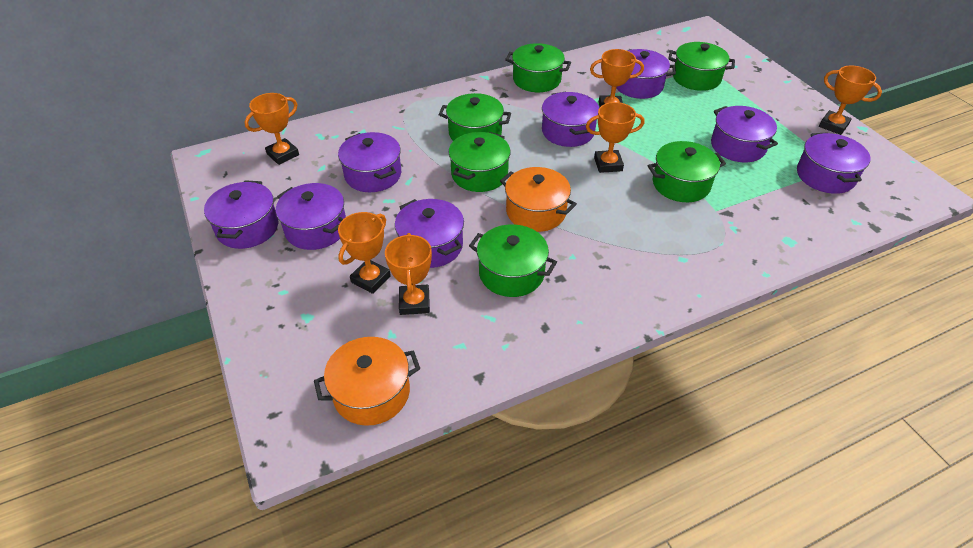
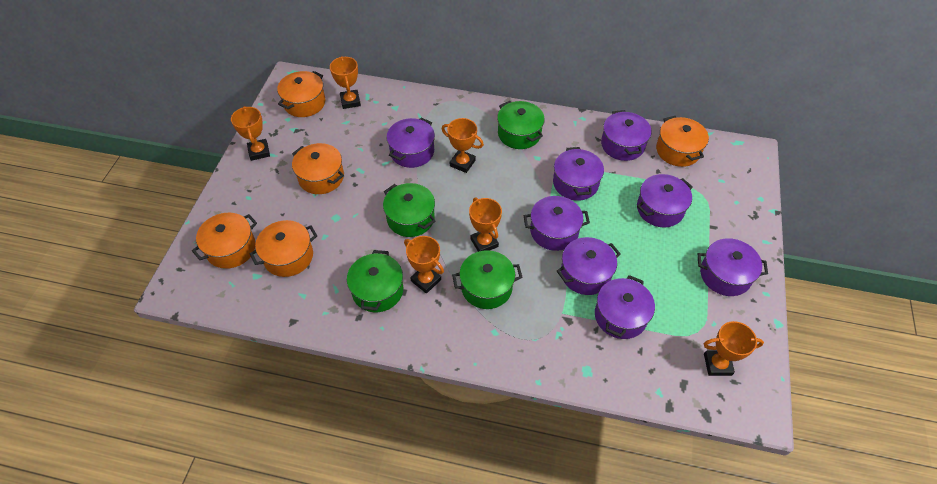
green pot: 6 -> 4
orange pot: 2 -> 5

